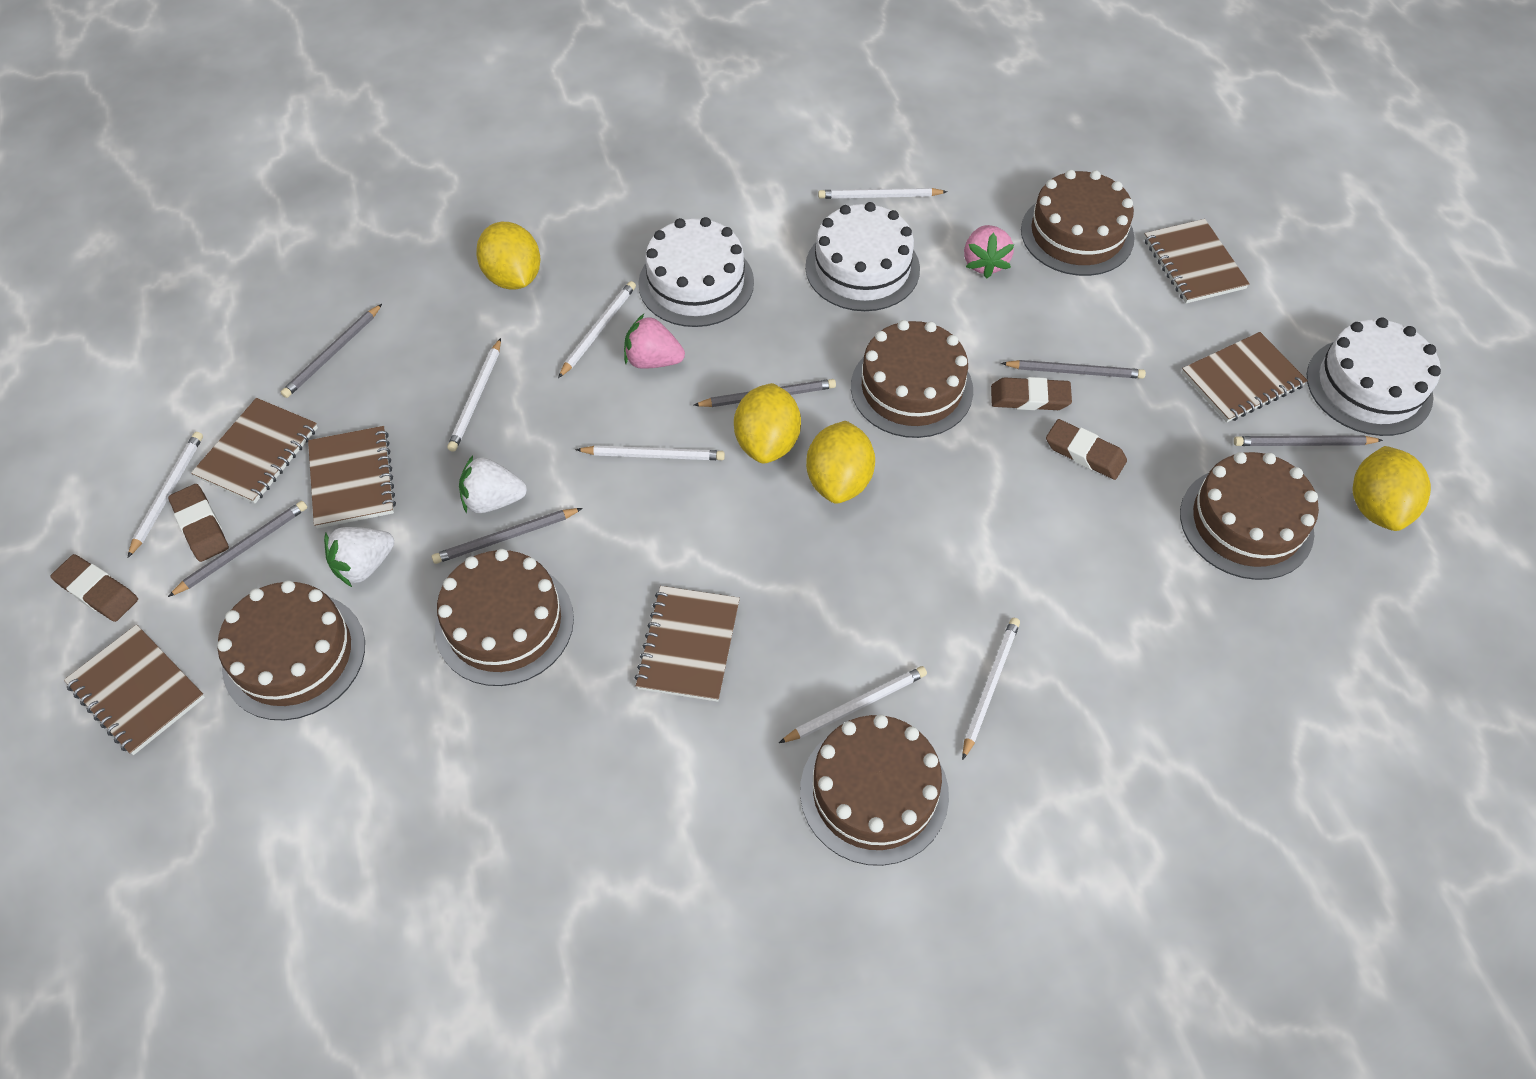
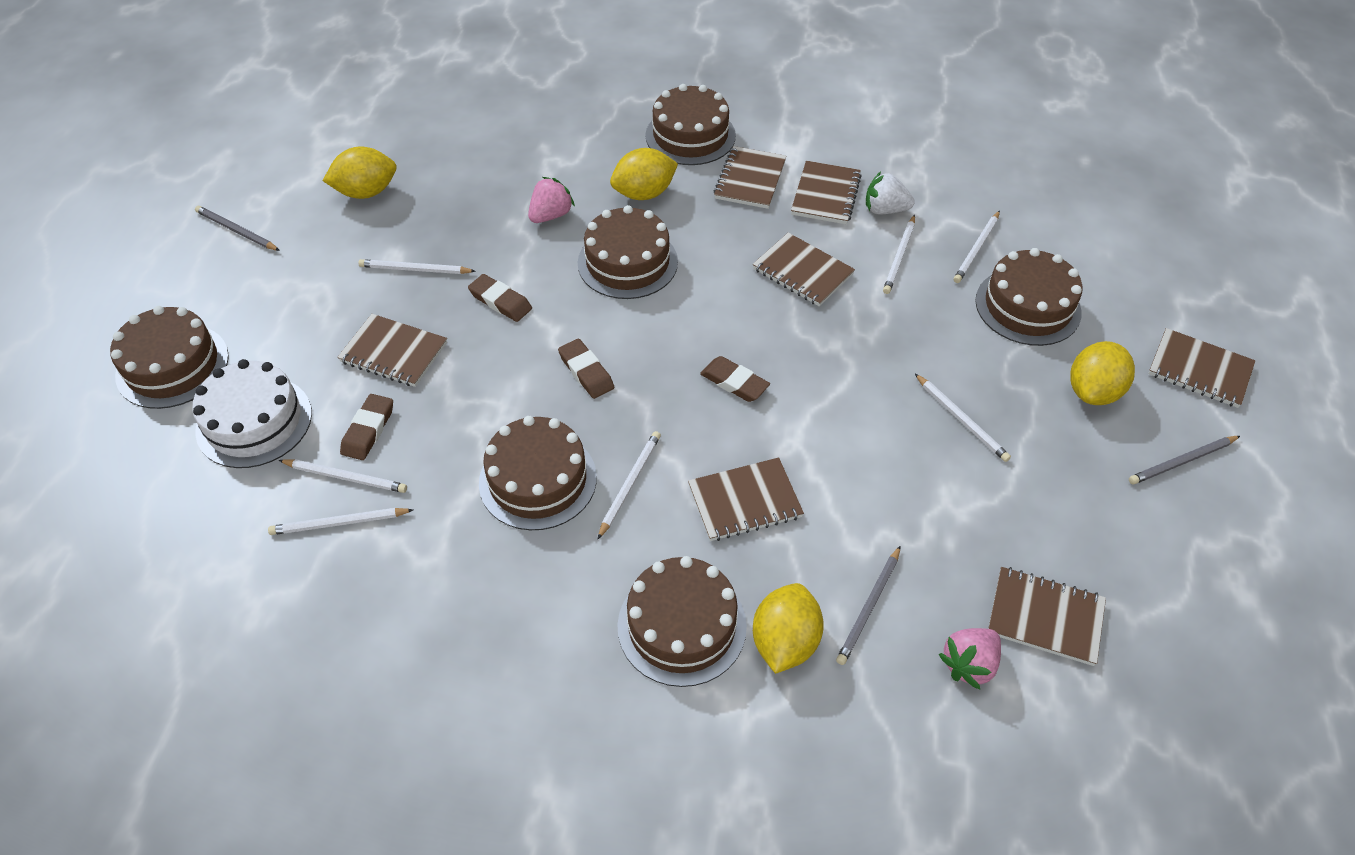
brown notebook: 6 -> 7
grey pencil: 6 -> 3
white cake: 3 -> 1
white strawberry: 2 -> 1

